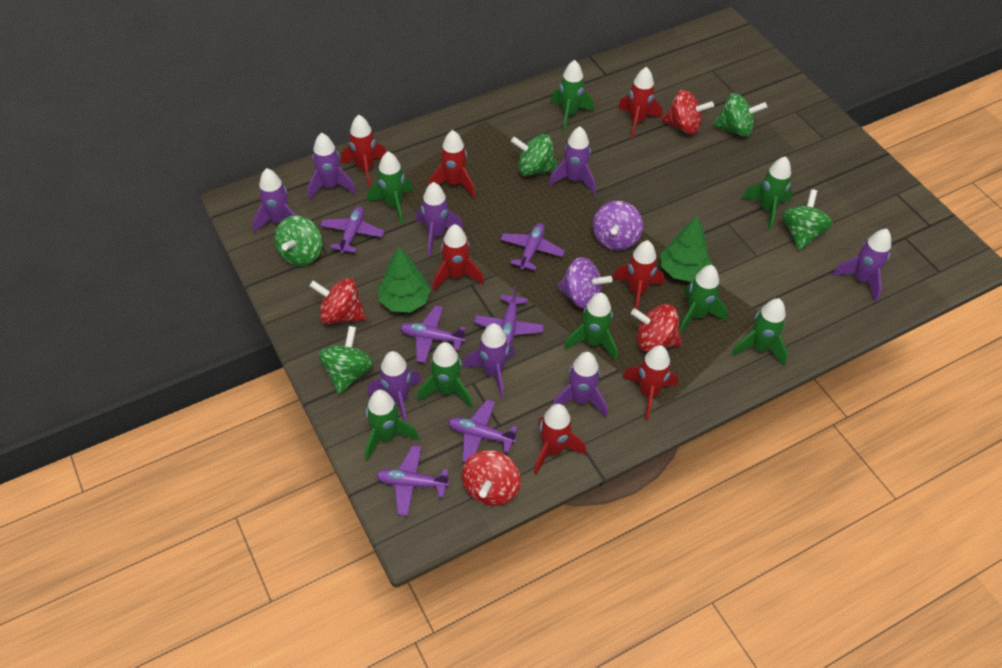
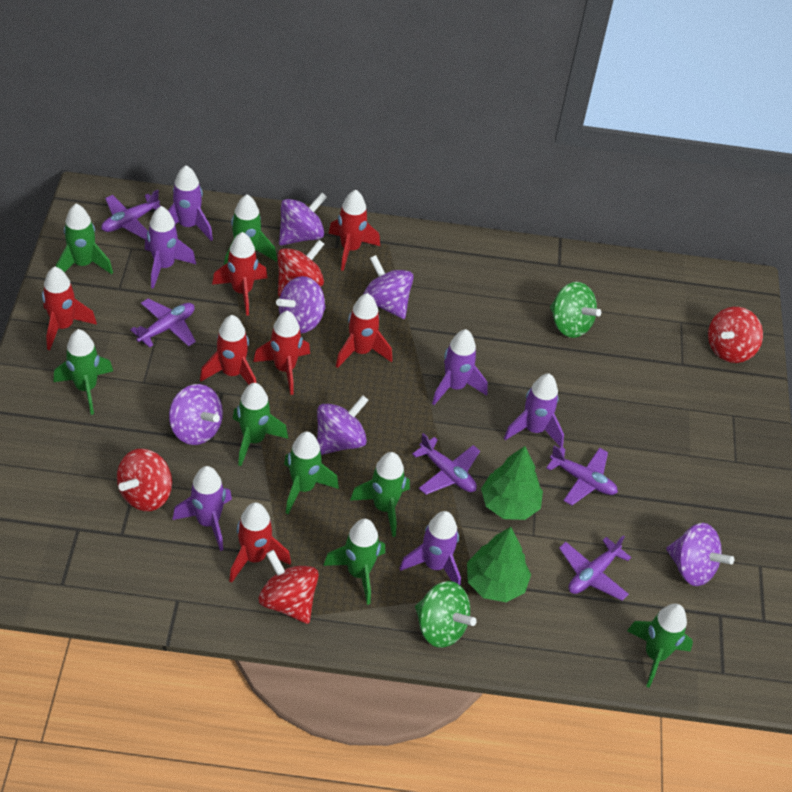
green spinning top: 5 -> 2
purple plane: 6 -> 5
purple rocket: 8 -> 6
purple spinning top: 2 -> 6

